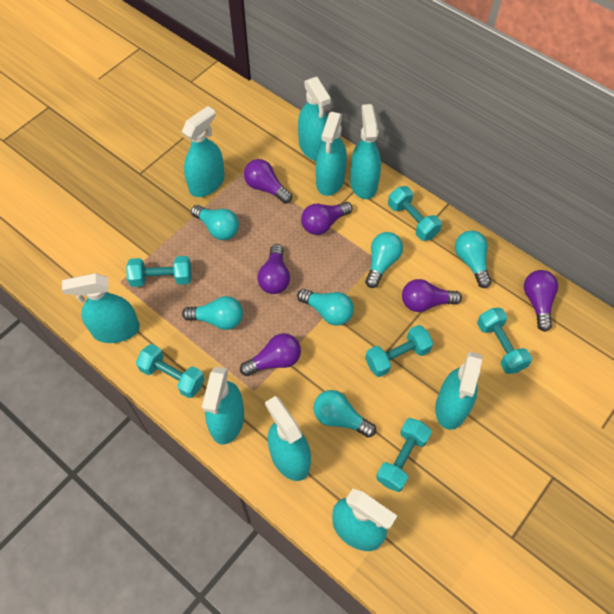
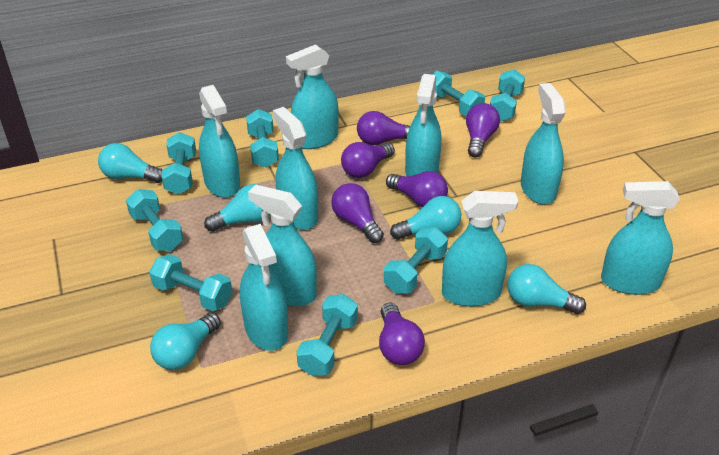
turquoise dumbbell: 6 -> 8
turquoise light bulb: 6 -> 5

